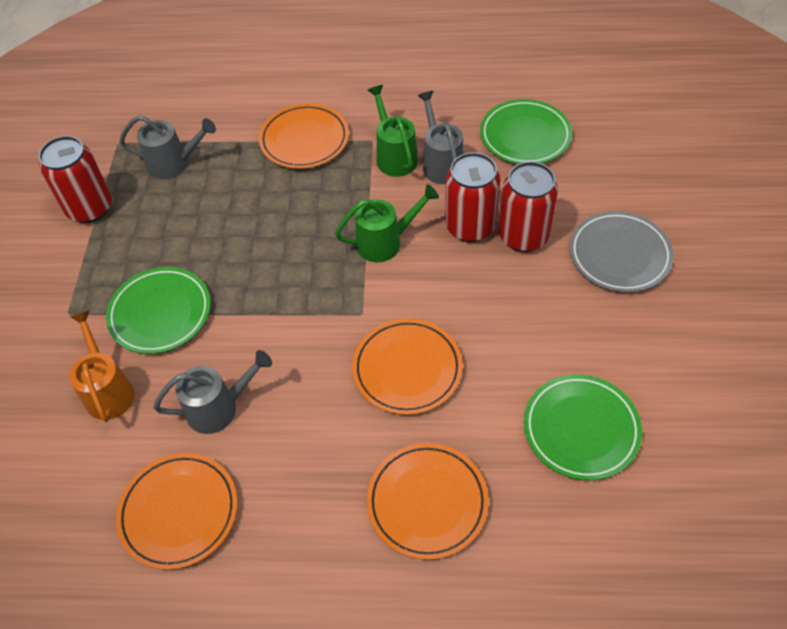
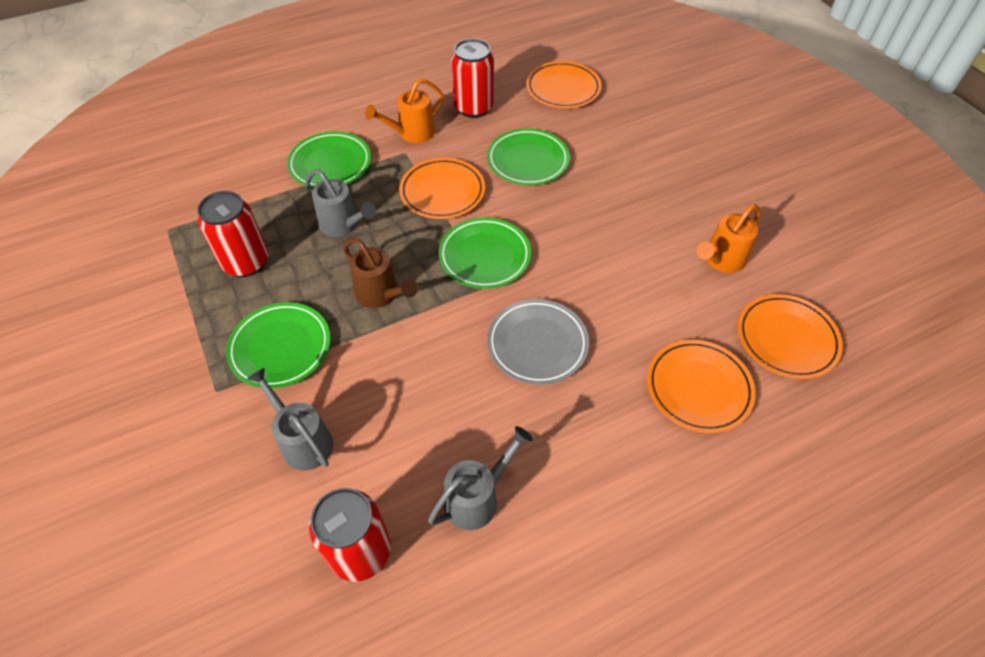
brown watering can: 0 -> 1
green plate: 3 -> 4
green watering can: 2 -> 0
orange watering can: 1 -> 2

